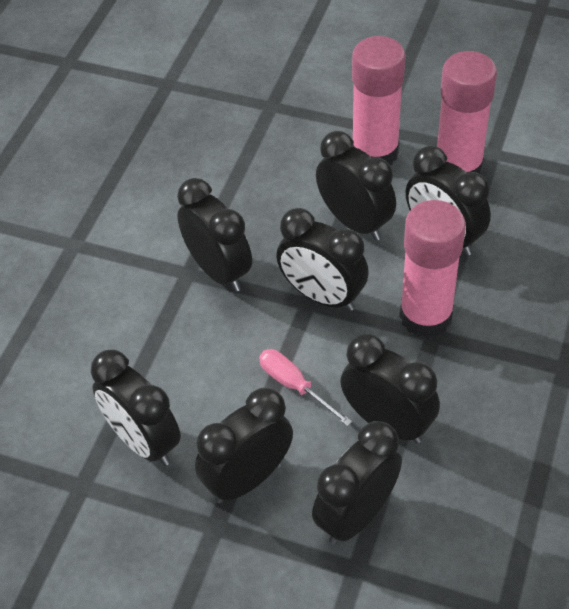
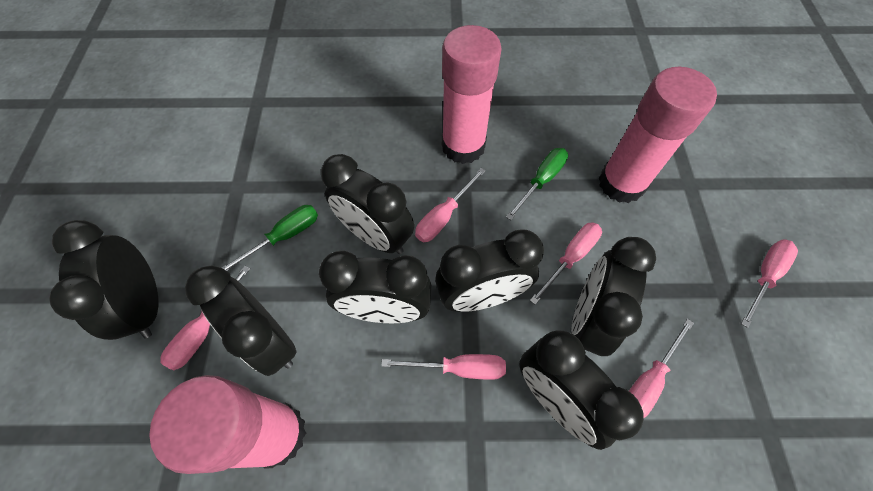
black clock: 8 -> 7
green screwdriver: 0 -> 2
pink screwdriver: 1 -> 6

